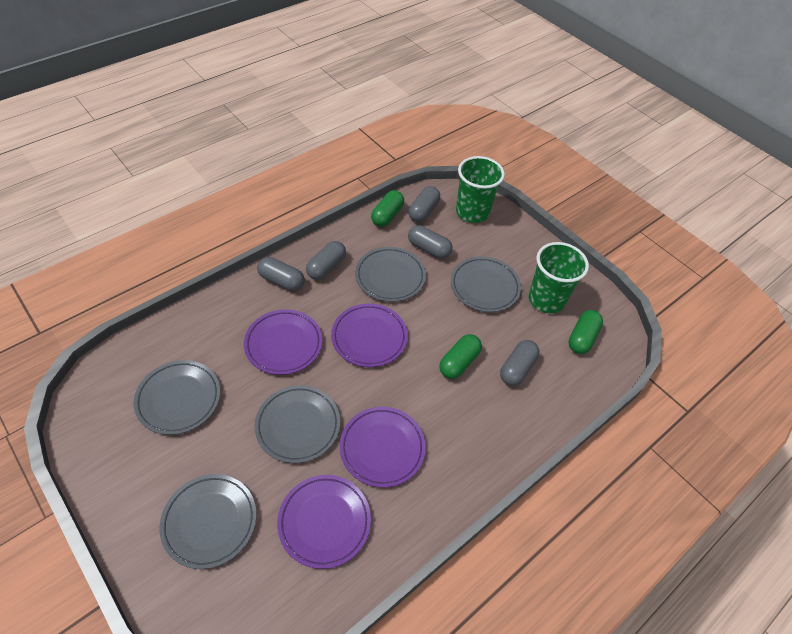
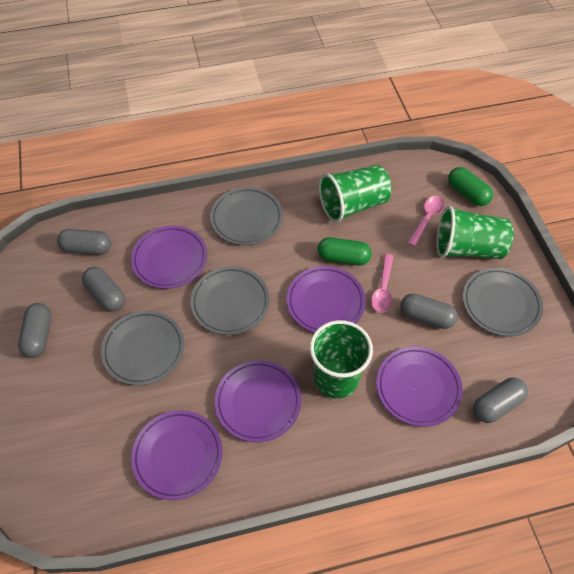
green capsule: 3 -> 2
green cup: 2 -> 3
grey plate: 5 -> 4
pink spoon: 0 -> 2
purple plate: 4 -> 5

